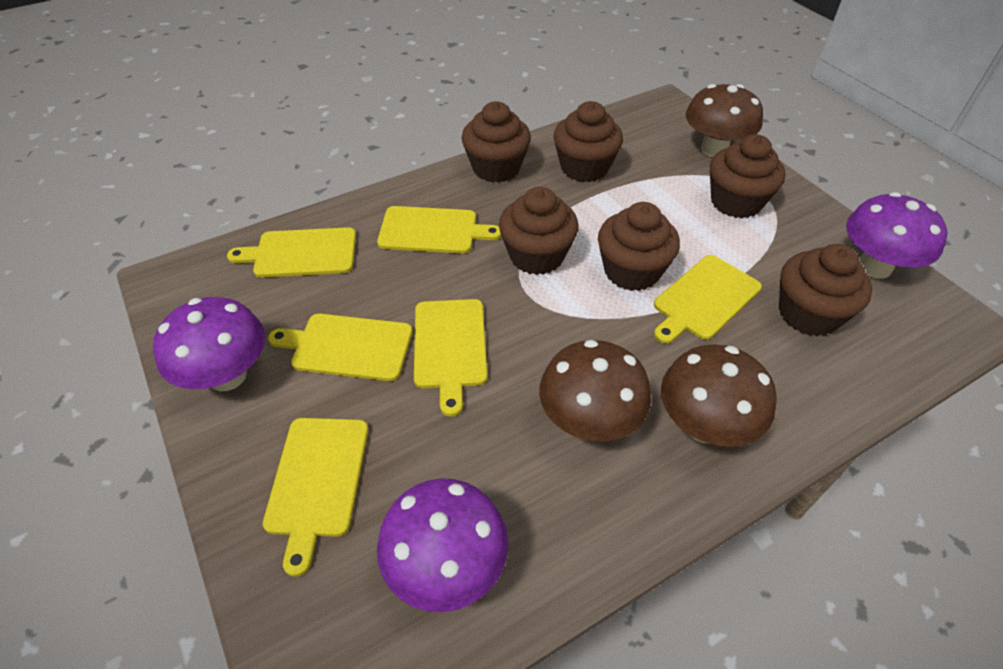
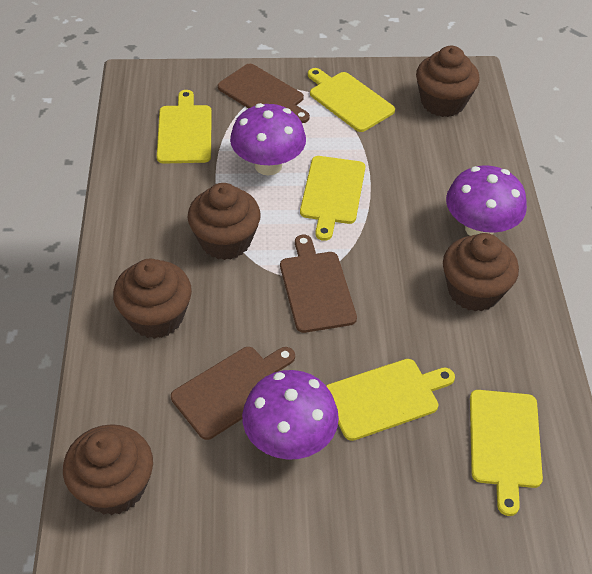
brown cupcake: 6 -> 5
brown cutting board: 0 -> 3
brown mushroom: 3 -> 0
yellow cutting board: 6 -> 5

